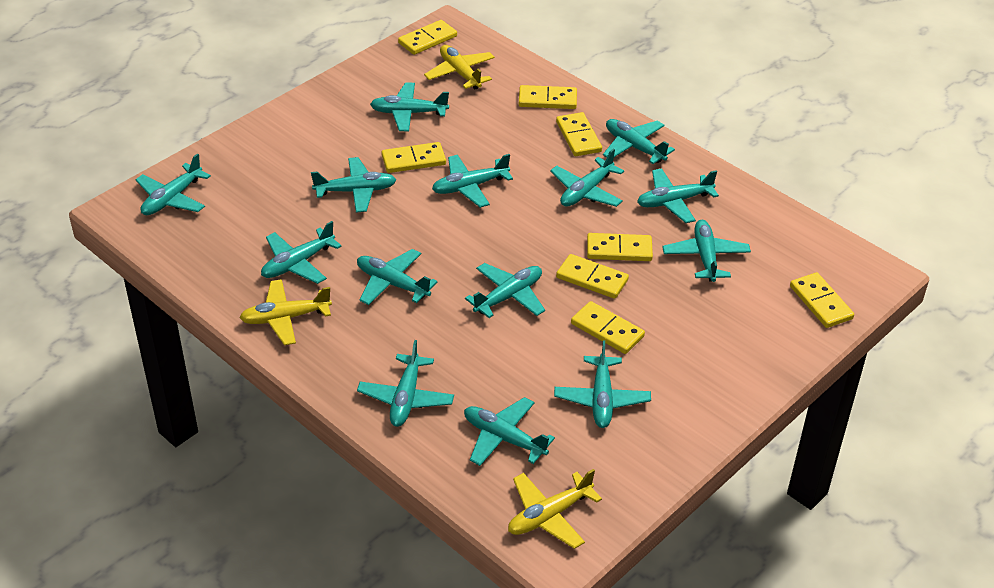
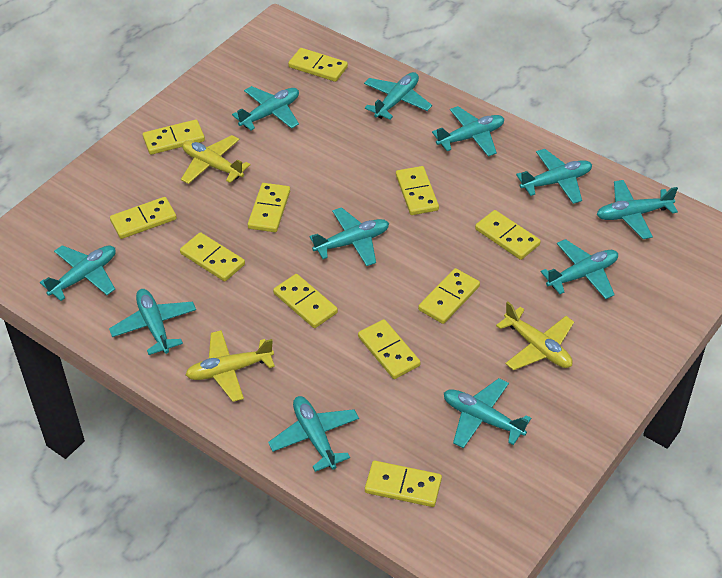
turquoise plane: 14 -> 11
yellow domino: 8 -> 11

